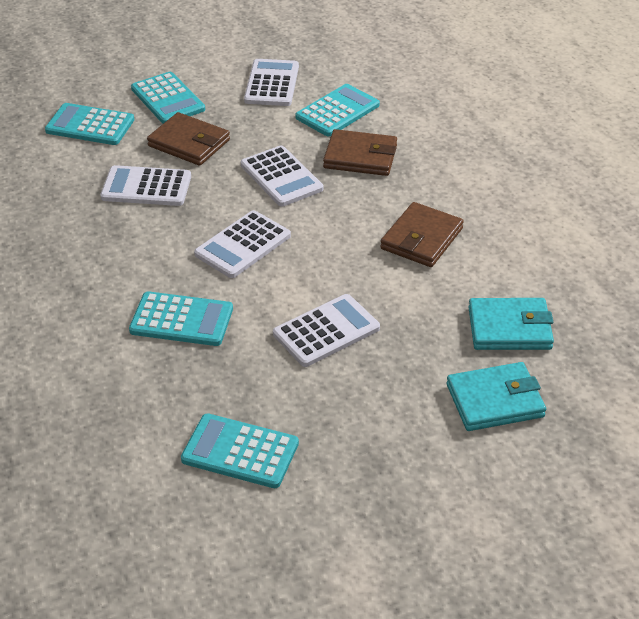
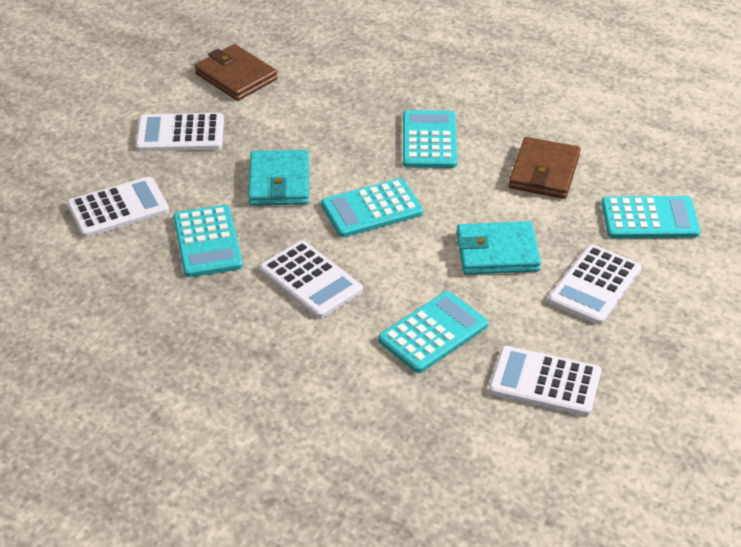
brown wallet: 3 -> 2

